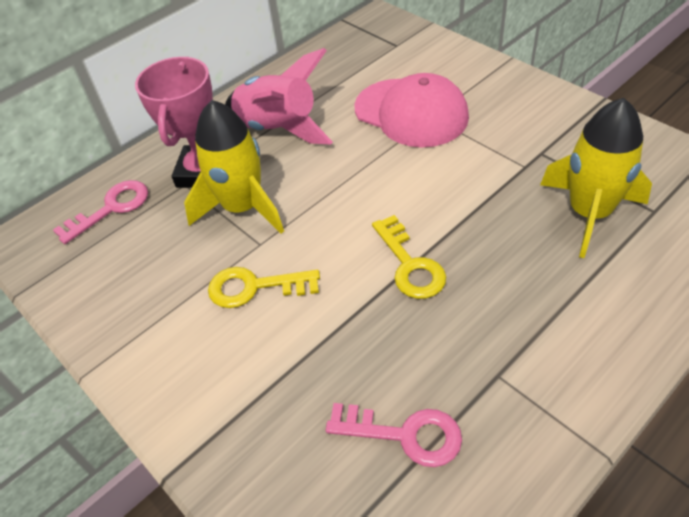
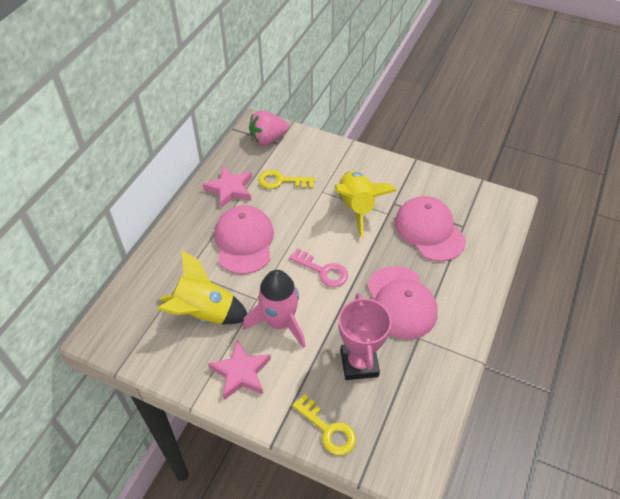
pink cap: 1 -> 3
pink key: 2 -> 1
pink star: 0 -> 2
pink strawberry: 0 -> 1

